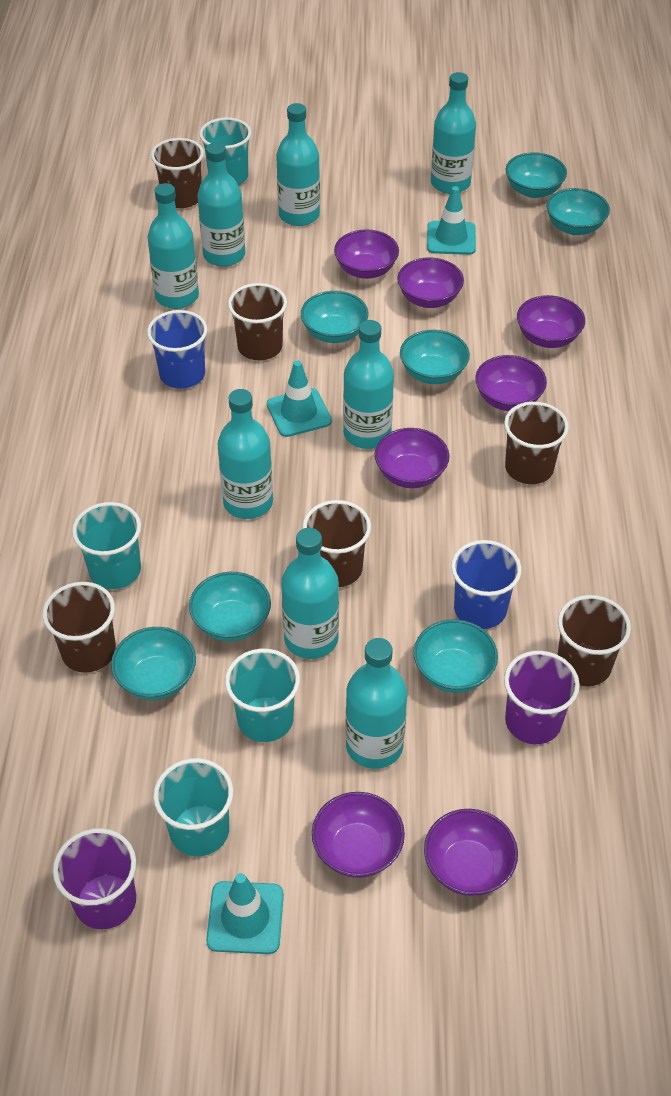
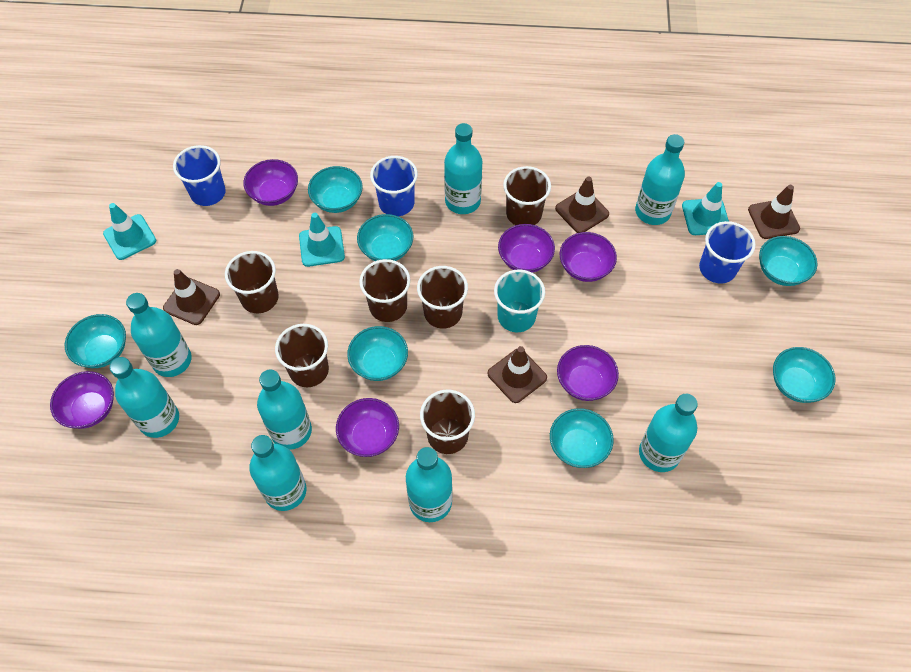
blue cup: 2 -> 3
brown traffic cone: 0 -> 4
purple bowl: 7 -> 6
purple cup: 2 -> 0
turquoise cup: 4 -> 1

